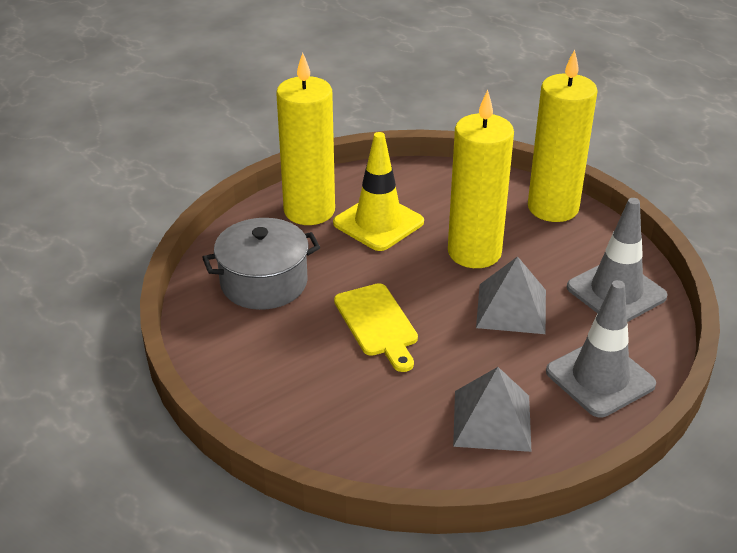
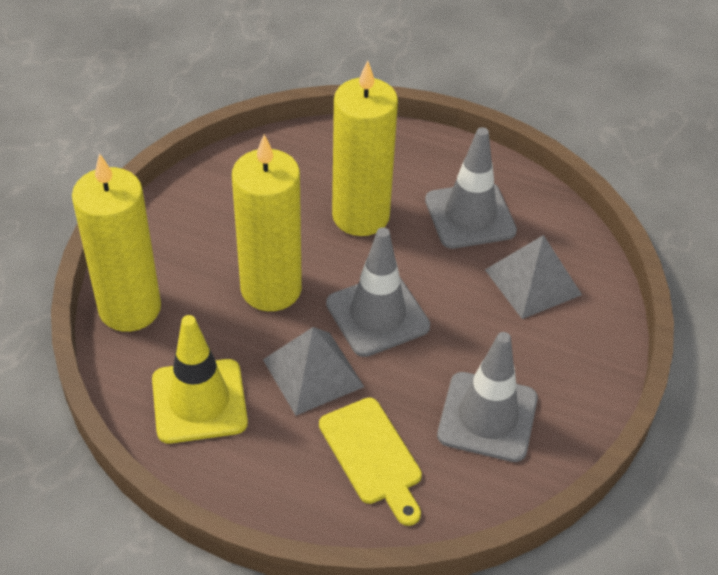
grey pot: 1 -> 0
grey traffic cone: 2 -> 3

